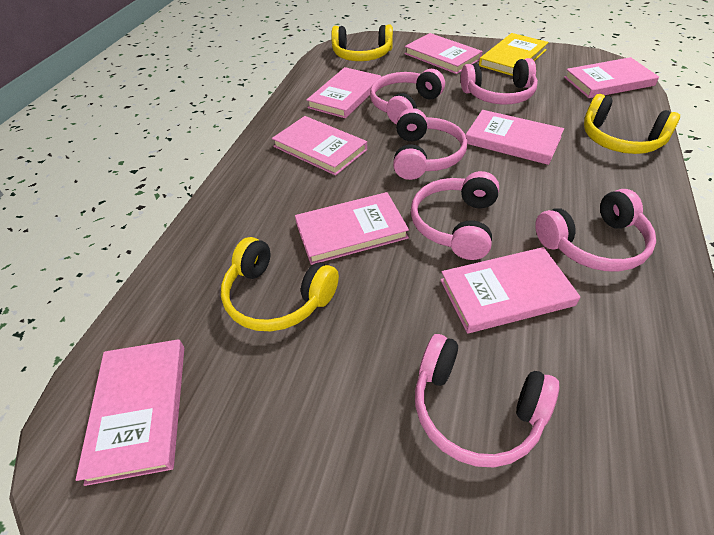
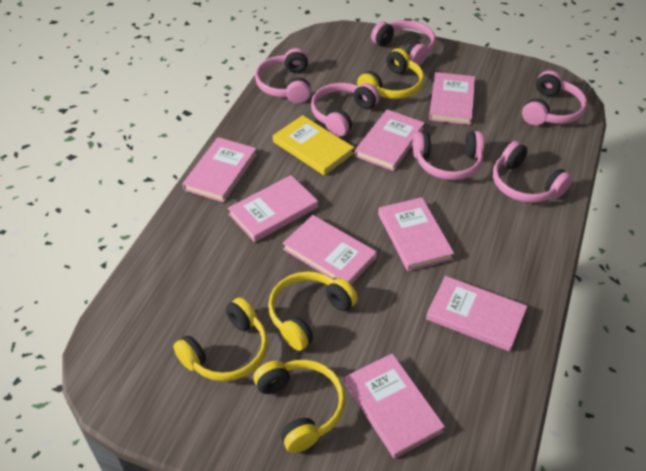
yellow headphones: 3 -> 4

